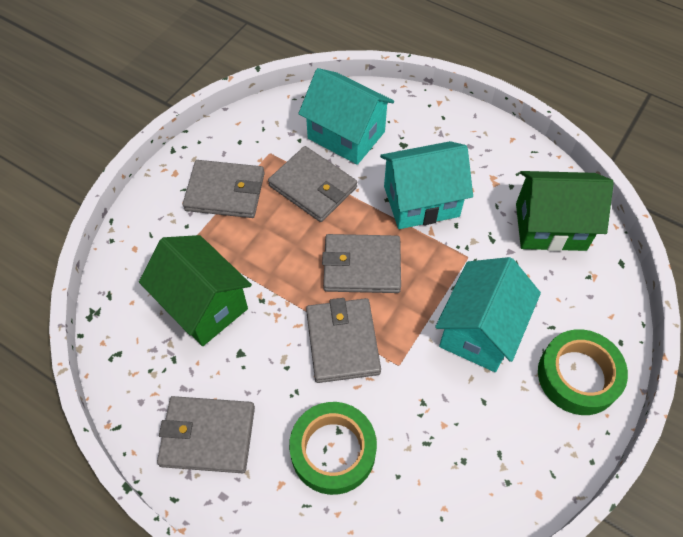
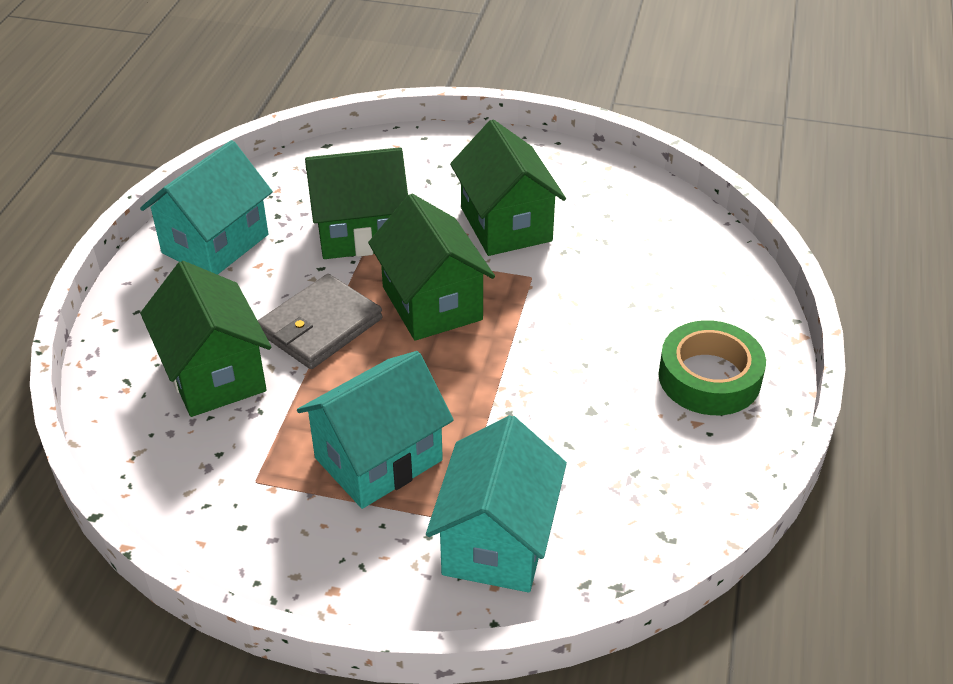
green house: 2 -> 4
green tape: 2 -> 1
grey wallet: 5 -> 1

